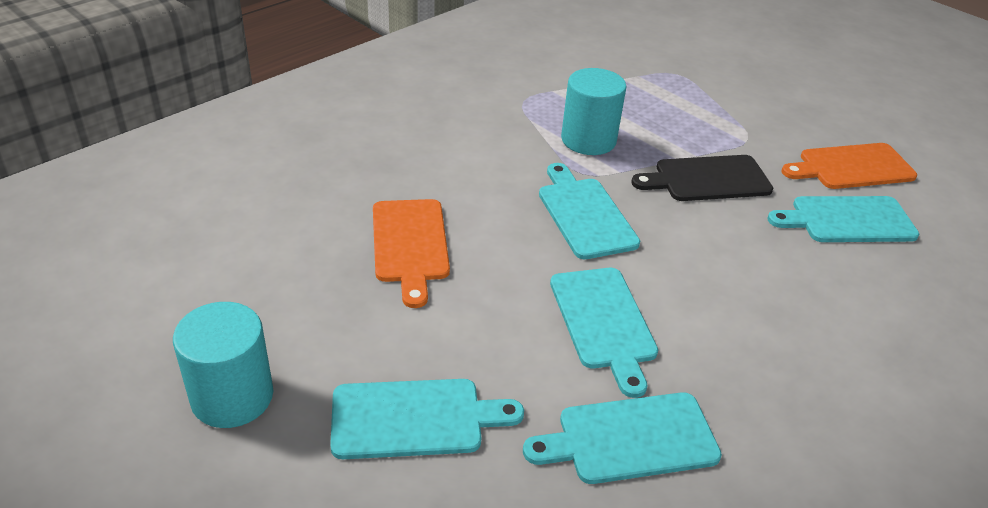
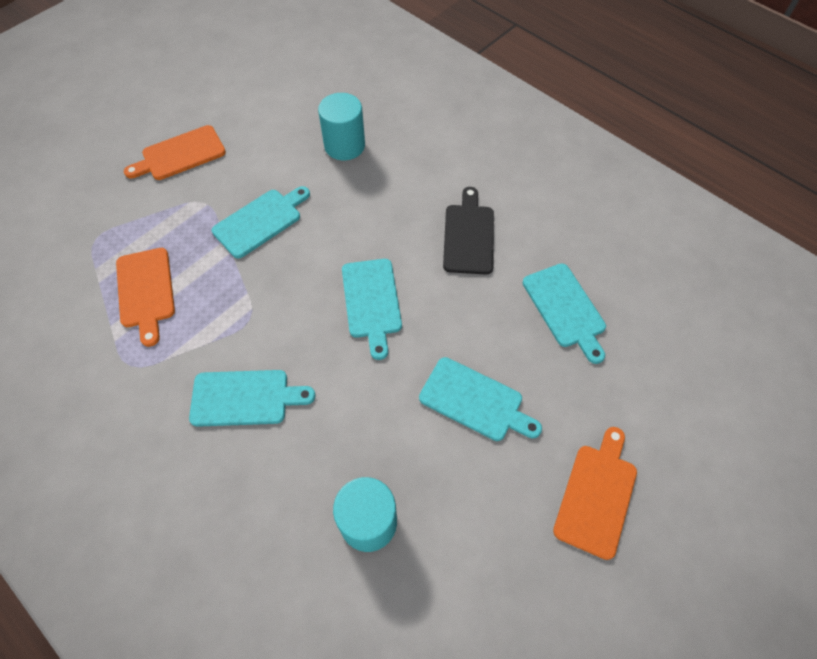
orange cutting board: 2 -> 3

